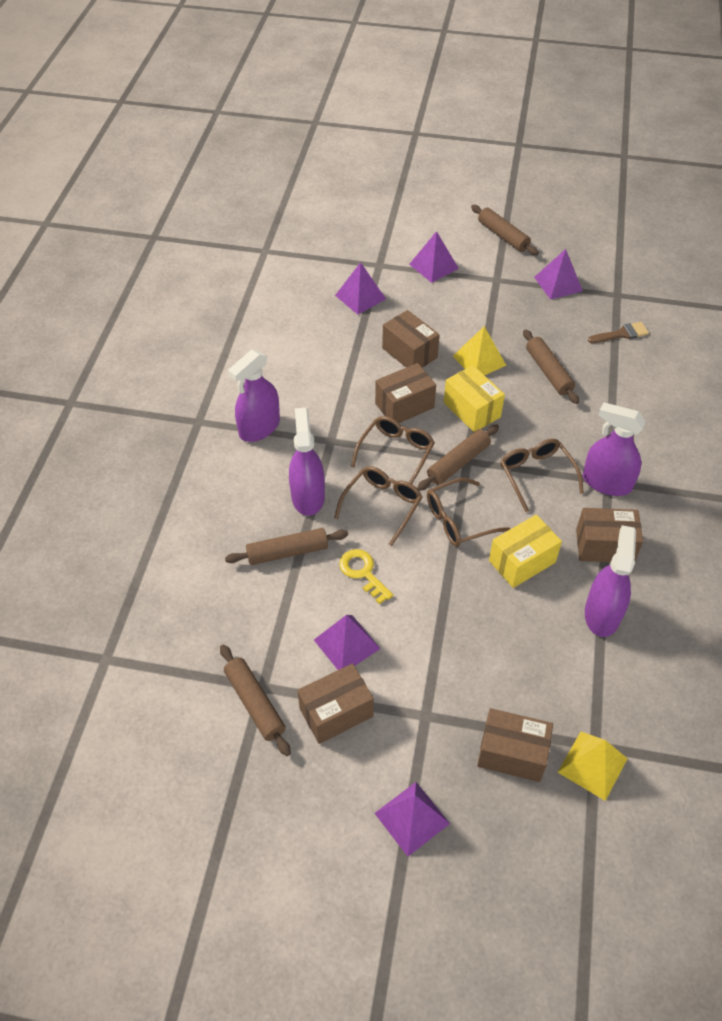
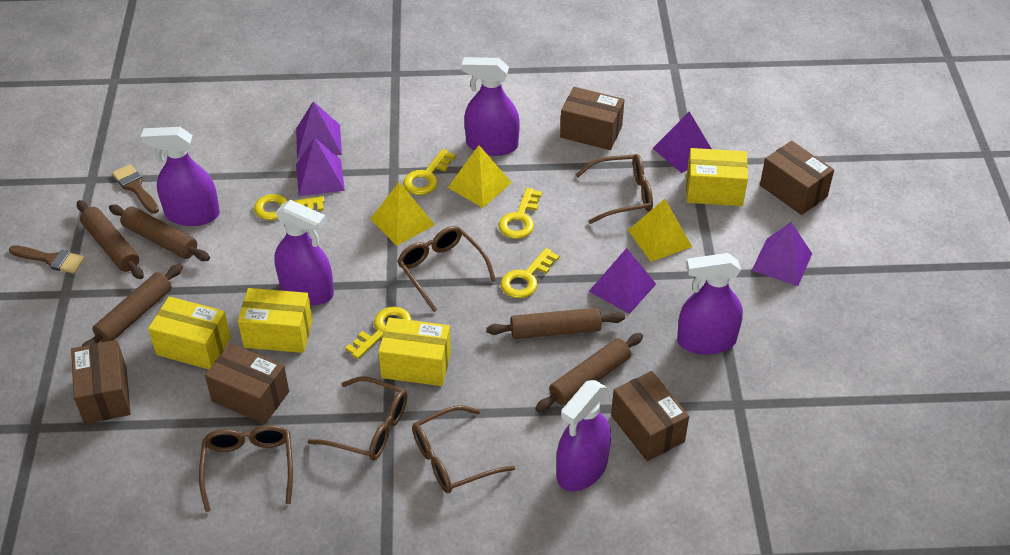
brown brush: 1 -> 2
brown glasses: 4 -> 5
purple spray bottle: 4 -> 5
yellow box: 2 -> 4
yellow key: 1 -> 5
yellow pyramid: 2 -> 3

